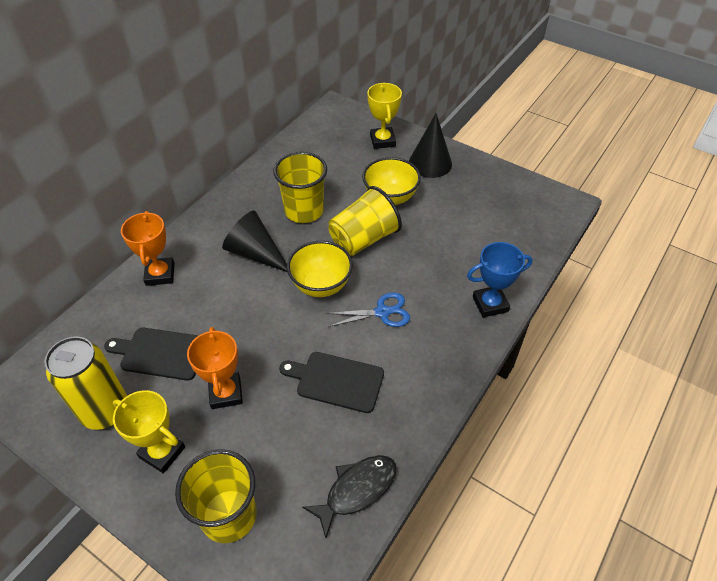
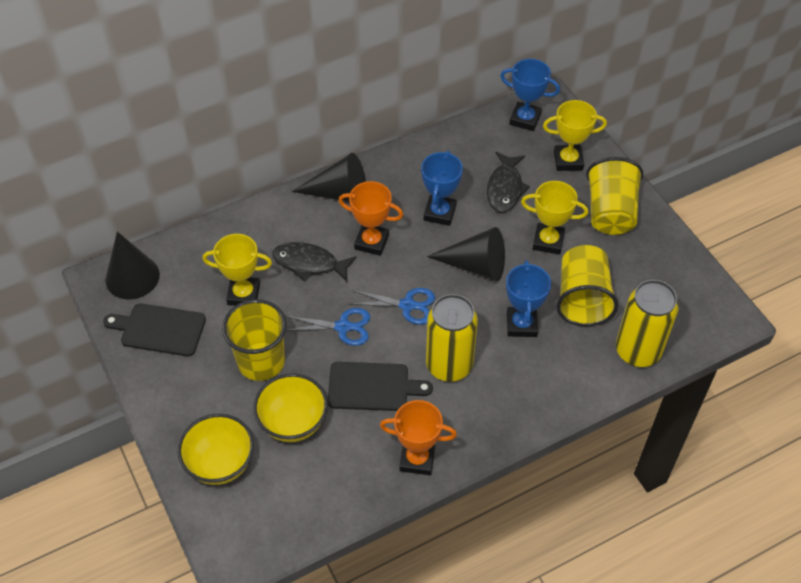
black cone: 2 -> 3
black fish: 1 -> 2
blue scissors: 1 -> 2
blue trophy: 1 -> 3
yellow can: 1 -> 2
yellow trophy: 2 -> 3

